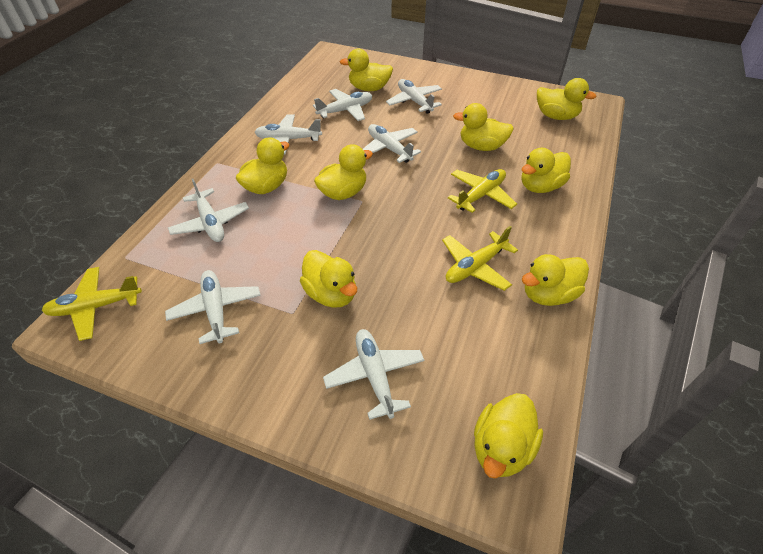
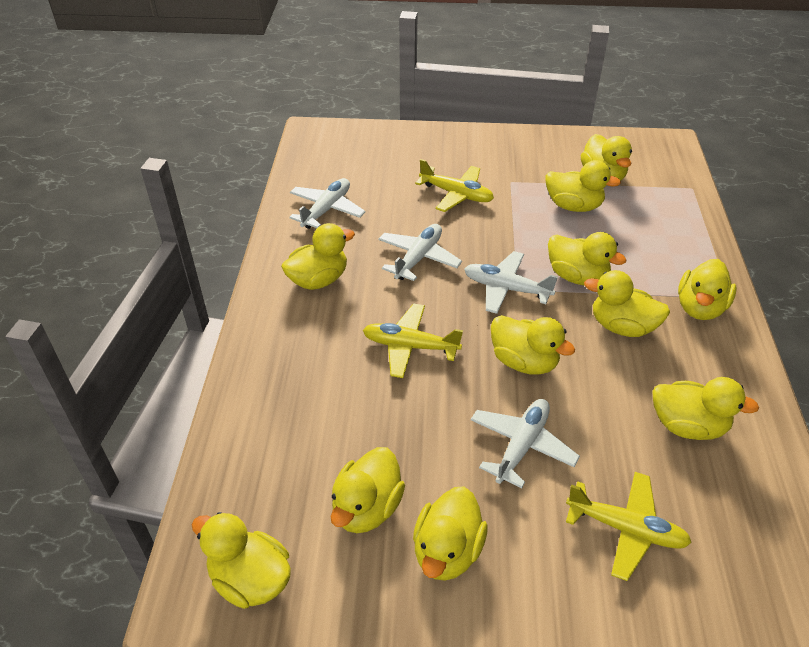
white plane: 7 -> 4
yellow duck: 9 -> 11

